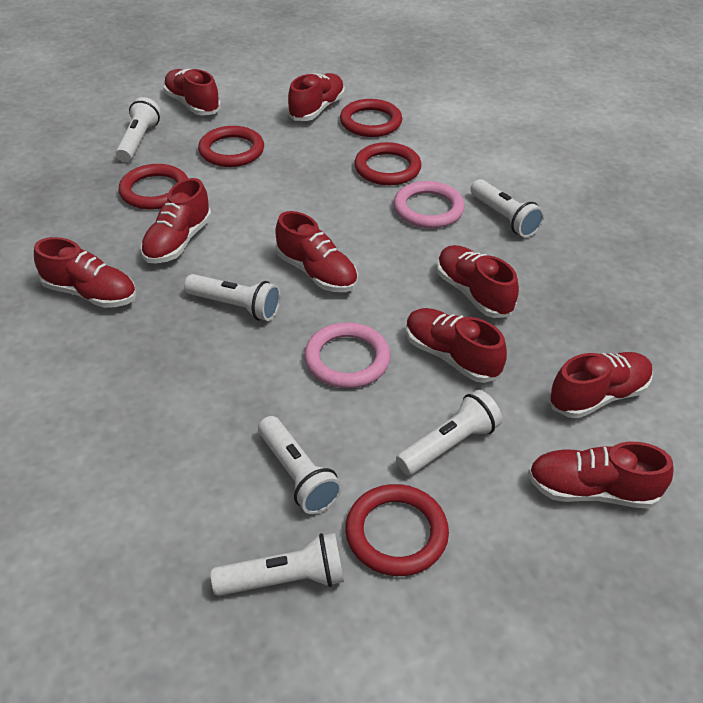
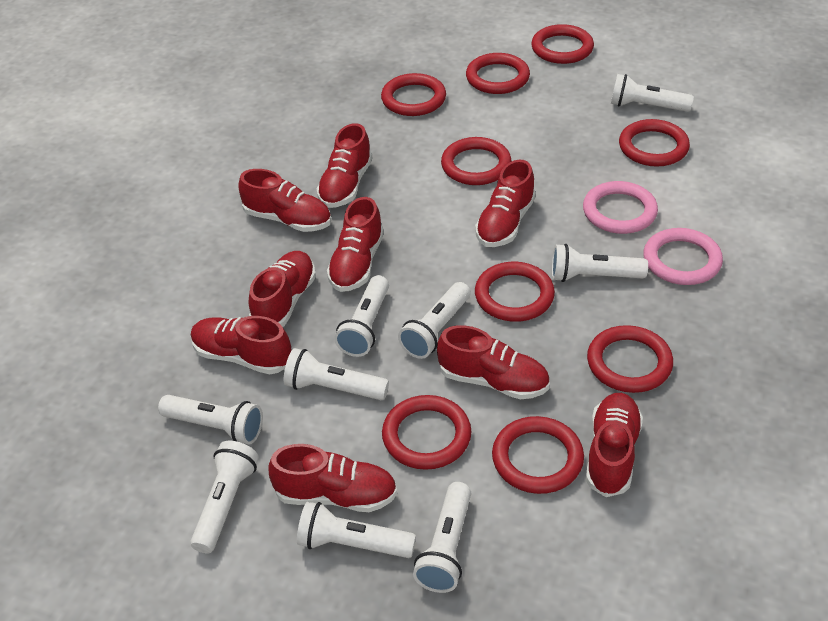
red ring: 5 -> 9
white flashlight: 6 -> 9

